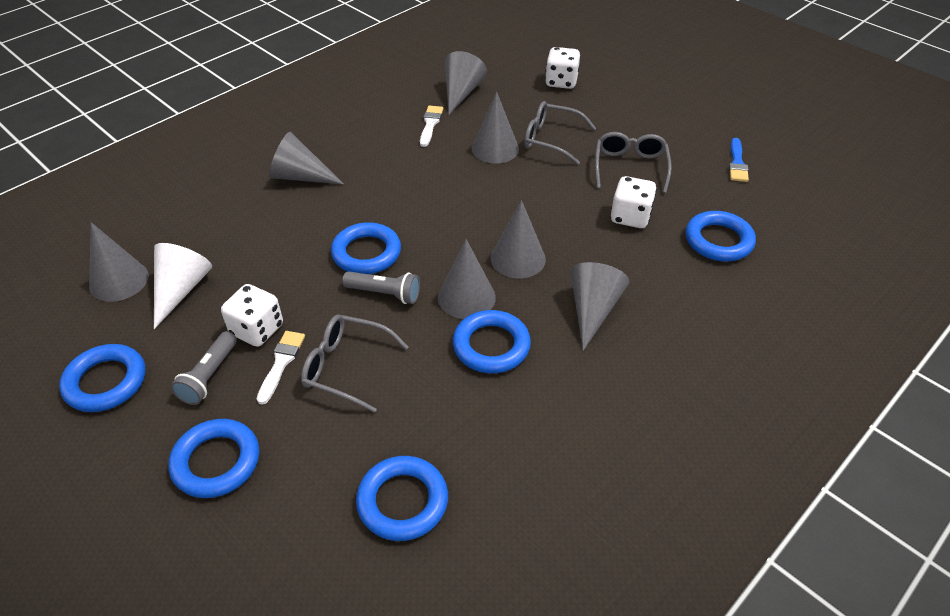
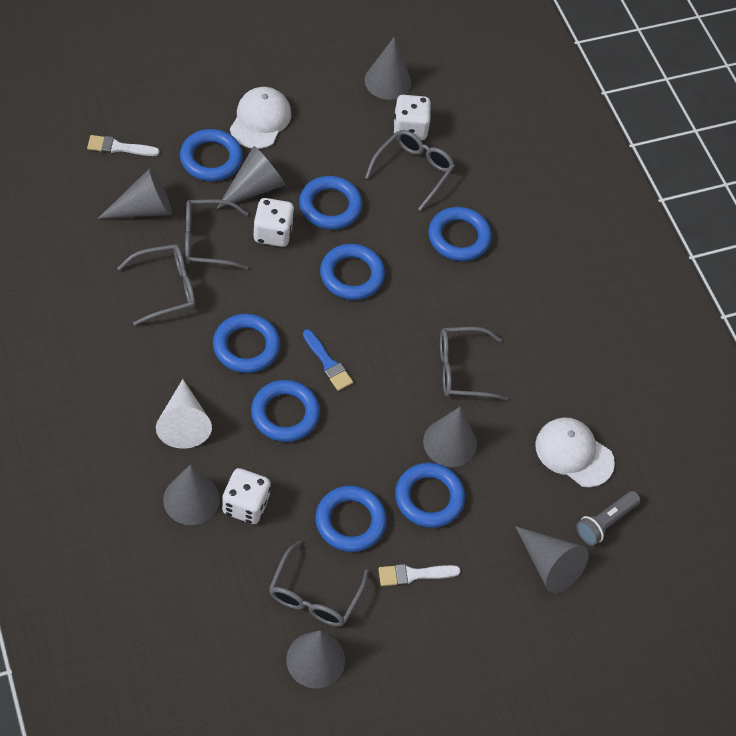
blue ring: 6 -> 8
grey flashlight: 2 -> 1
grey glasses: 3 -> 5
white cap: 0 -> 2

